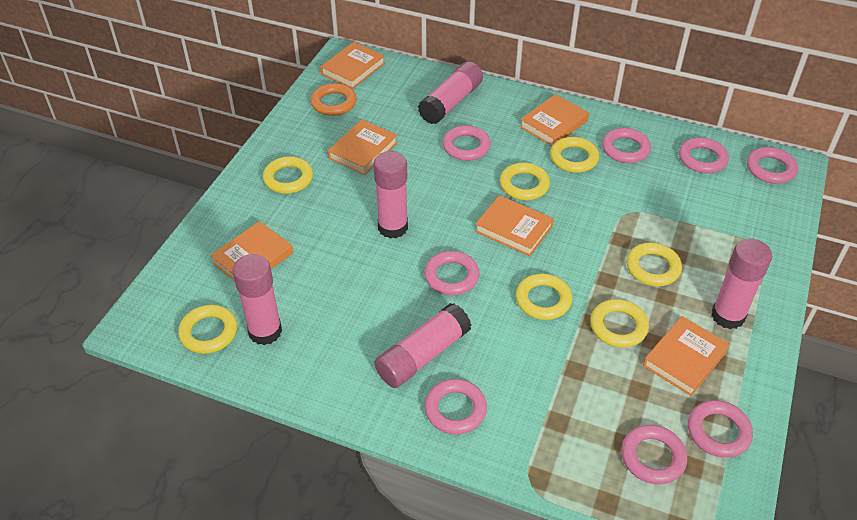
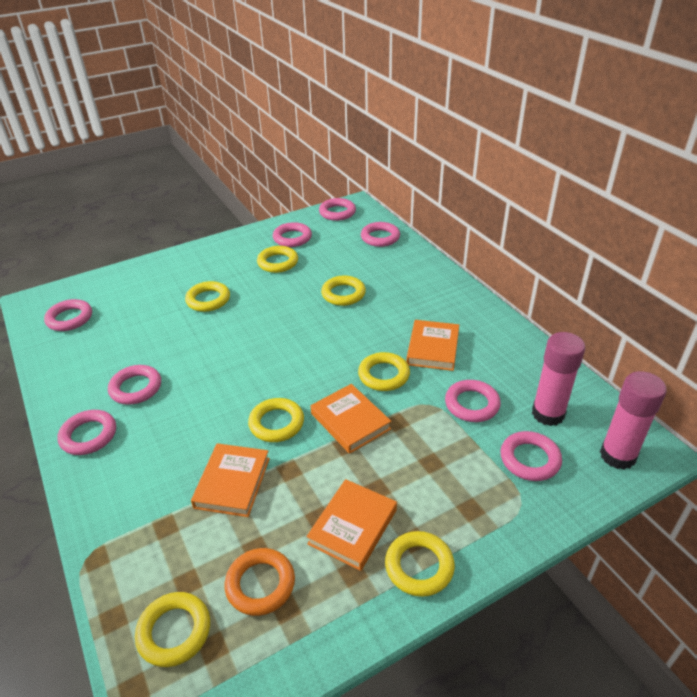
orange book: 6 -> 4
pink glue stick: 5 -> 2

